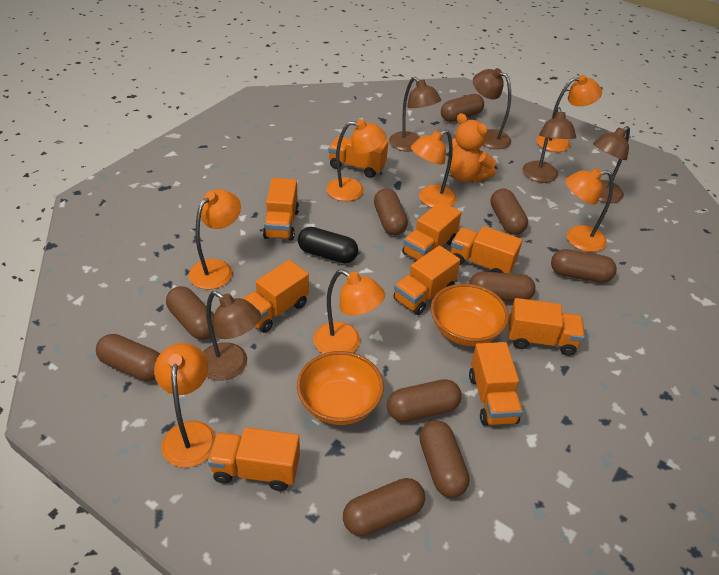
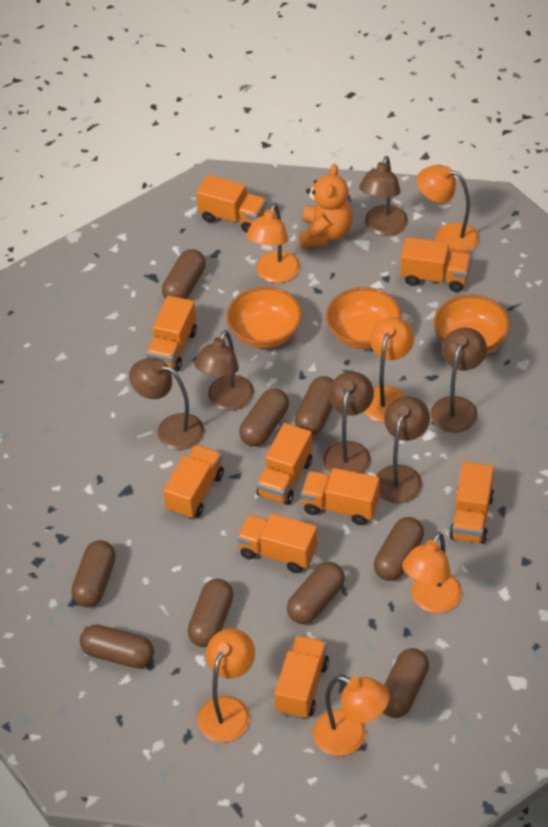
black capsule: 1 -> 0
brown capsule: 10 -> 9
brown lamp: 5 -> 6
orange bowl: 2 -> 3
orange lamp: 7 -> 6

